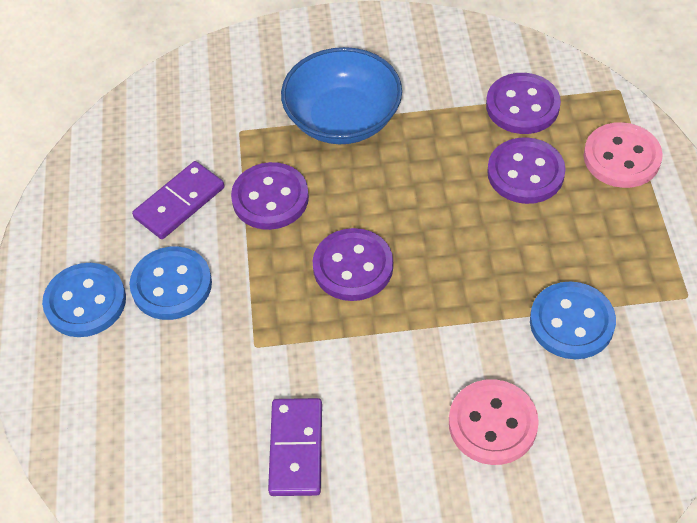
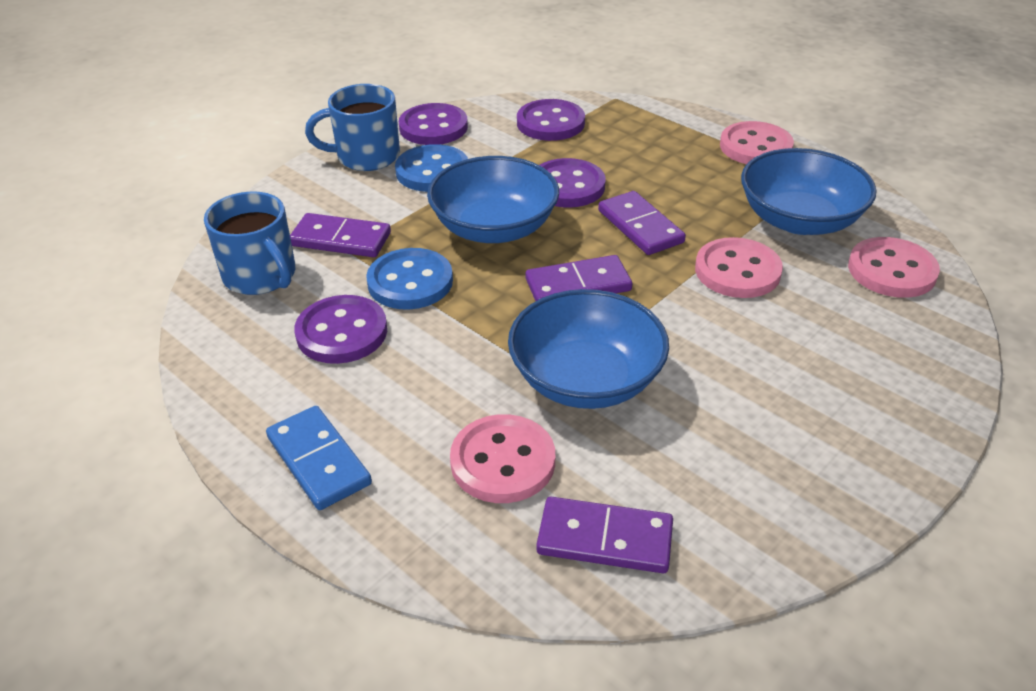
blue bowl: 1 -> 3
blue button: 3 -> 2
blue domino: 0 -> 1
blue mug: 0 -> 2
pink button: 2 -> 4
purple domino: 2 -> 4

